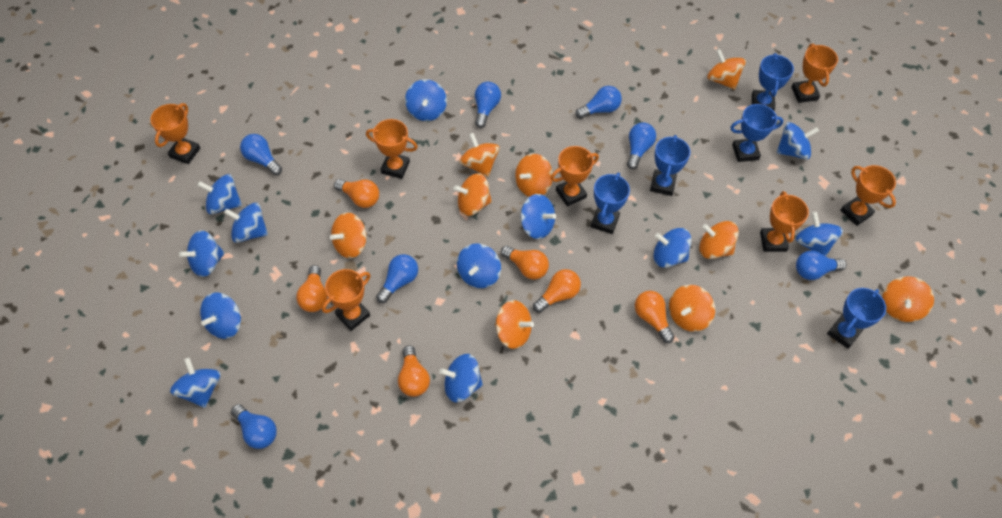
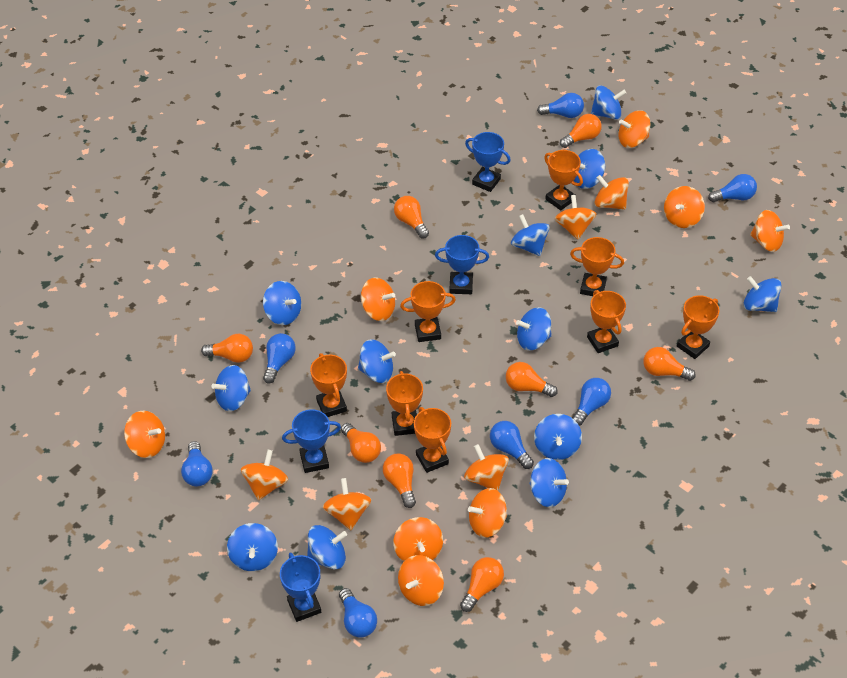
blue trophy: 5 -> 4
orange light bulb: 6 -> 8
orange spinning top: 9 -> 13
orange trophy: 7 -> 8

